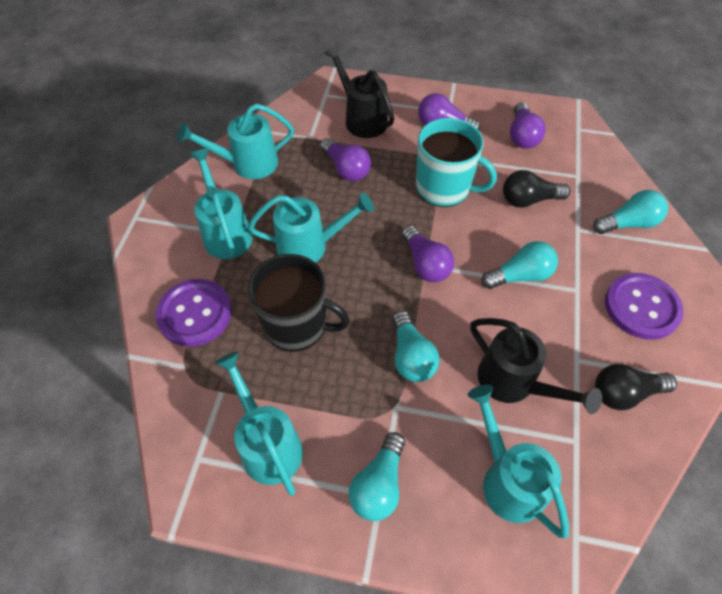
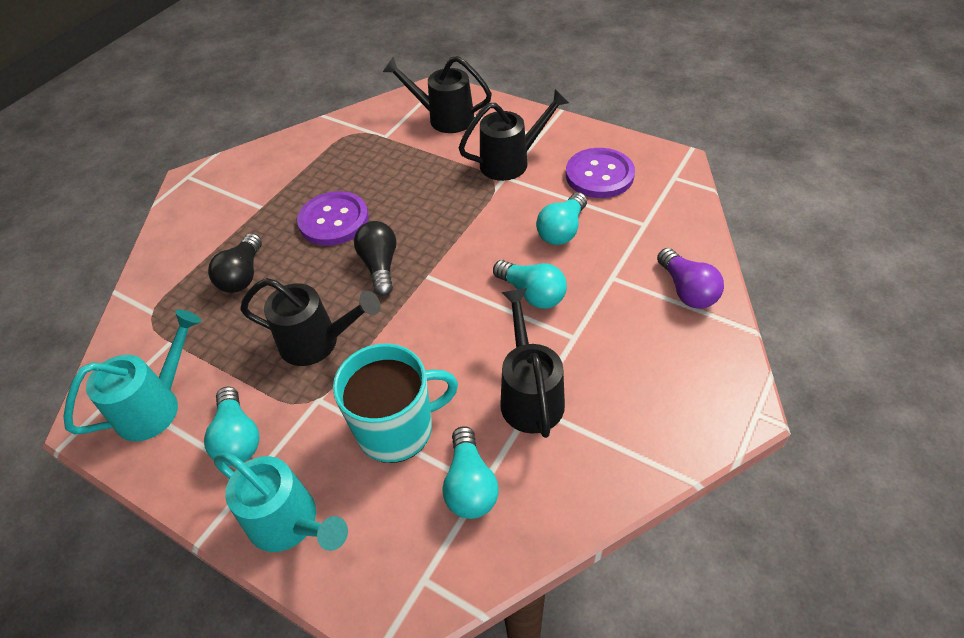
black mug: 1 -> 0
black watering can: 2 -> 4
purple light bulb: 4 -> 1
turquoise watering can: 5 -> 2

